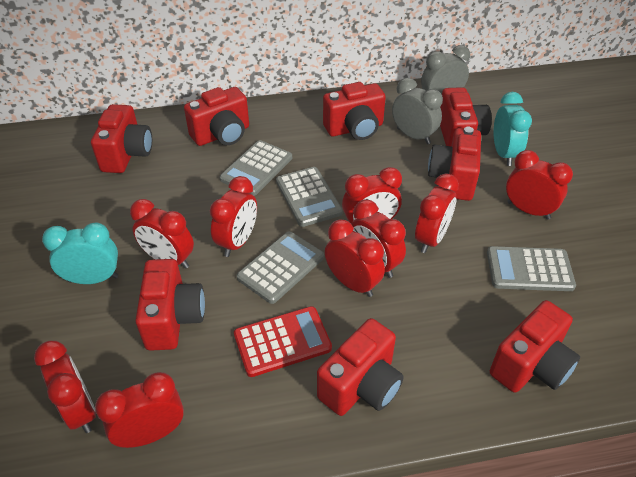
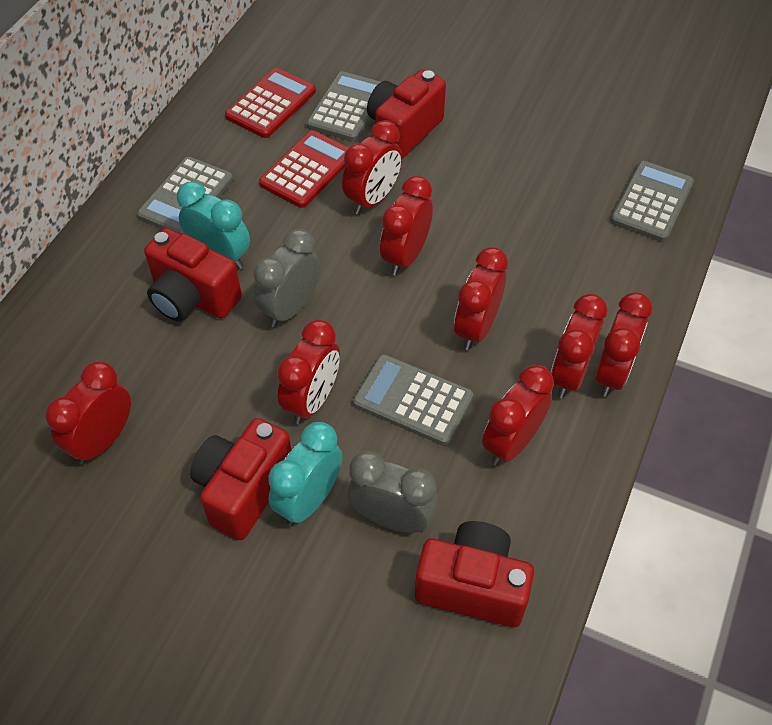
red calculator: 1 -> 2
red camera: 8 -> 4
red clock: 9 -> 8

